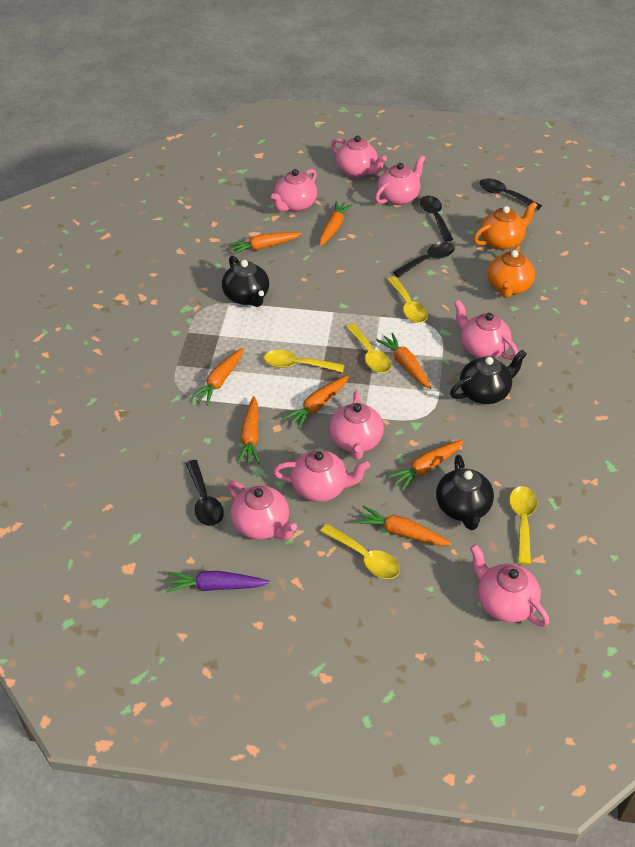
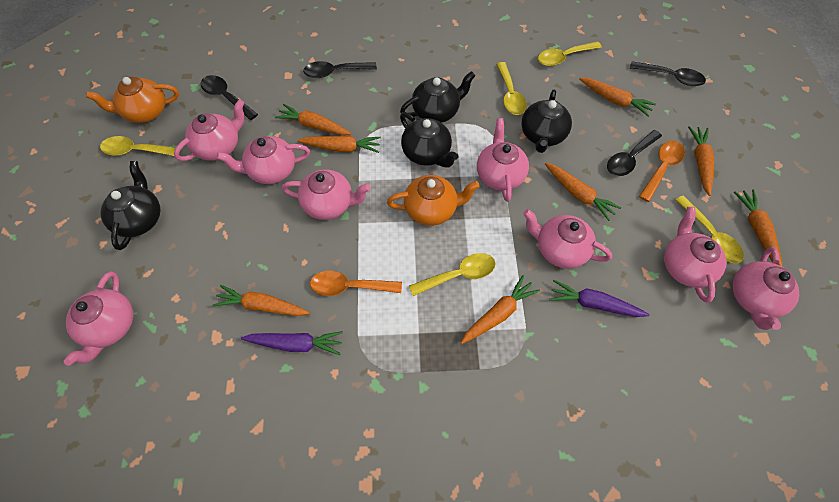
black teapot: 3 -> 4
orange spoon: 0 -> 2
purple carrot: 1 -> 2

